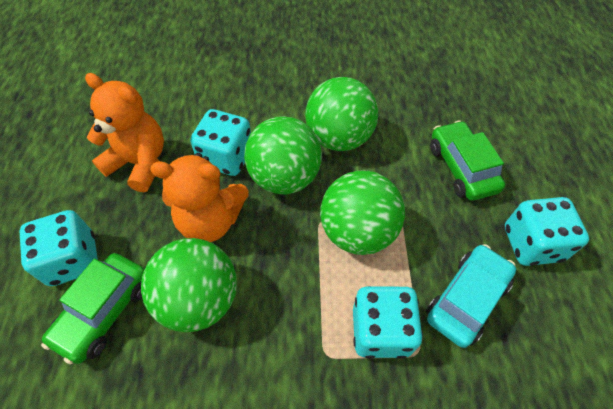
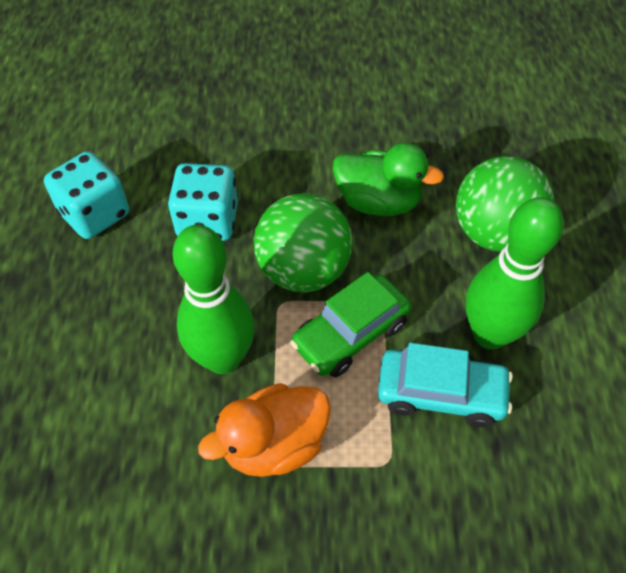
green ball: 4 -> 2
green bowling pin: 0 -> 2
green car: 2 -> 1
green duck: 0 -> 1
orange duck: 0 -> 1
orange teddy bear: 2 -> 0
turquoise dice: 4 -> 2

